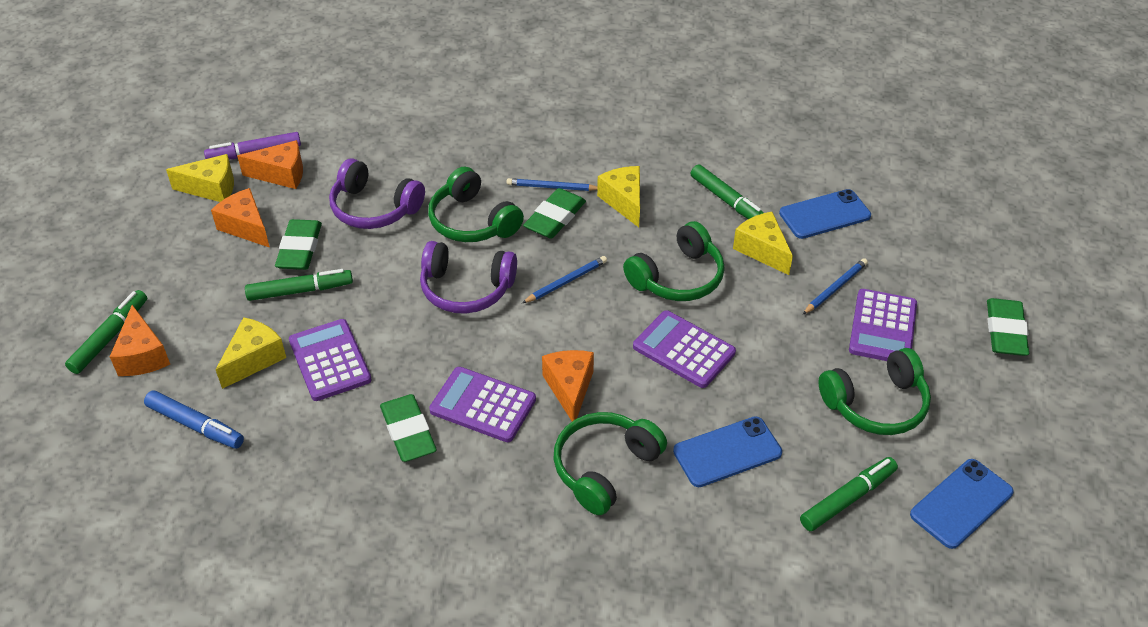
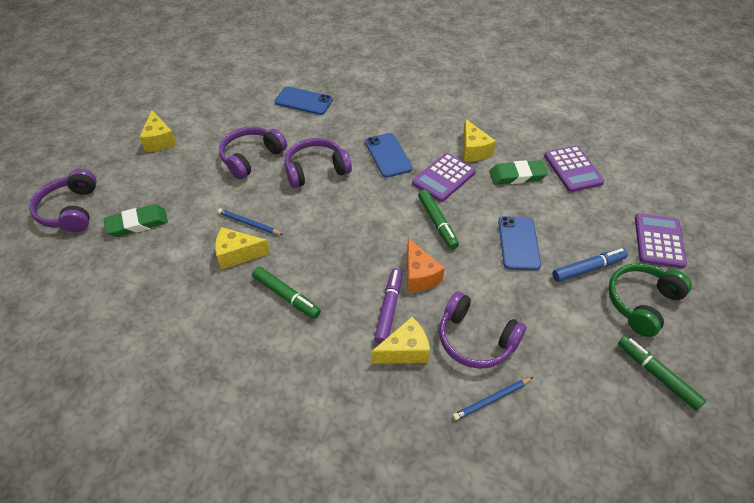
blue pencil: 3 -> 2
green eraser: 4 -> 2
green headphones: 4 -> 1
green marker: 4 -> 3
orange cheese: 4 -> 1
purple calculator: 4 -> 3
purple headphones: 2 -> 4

